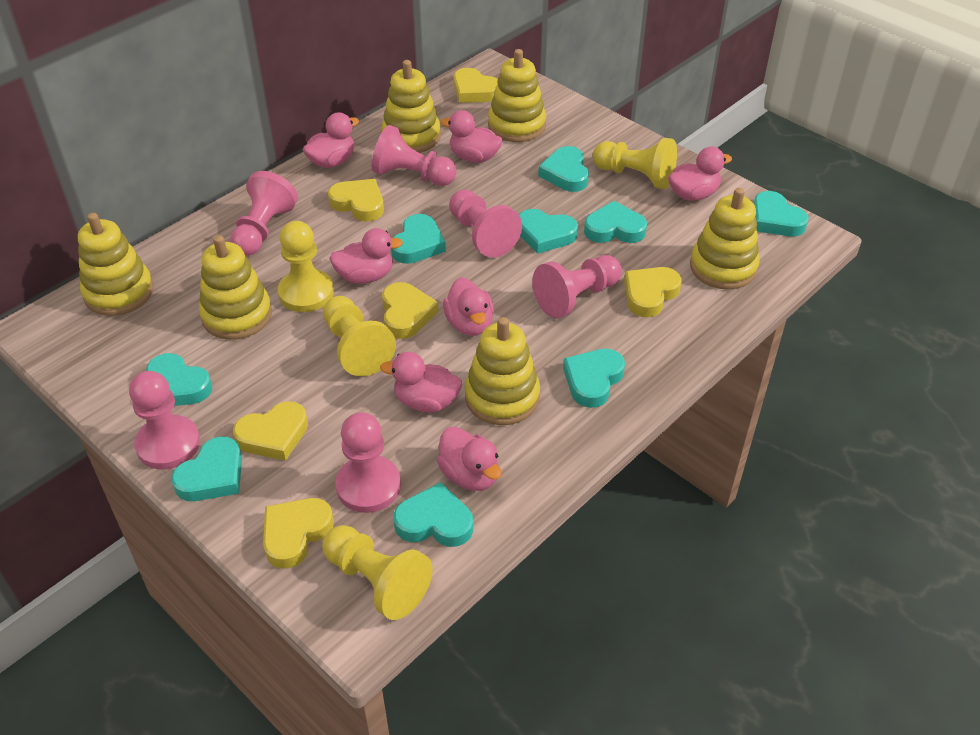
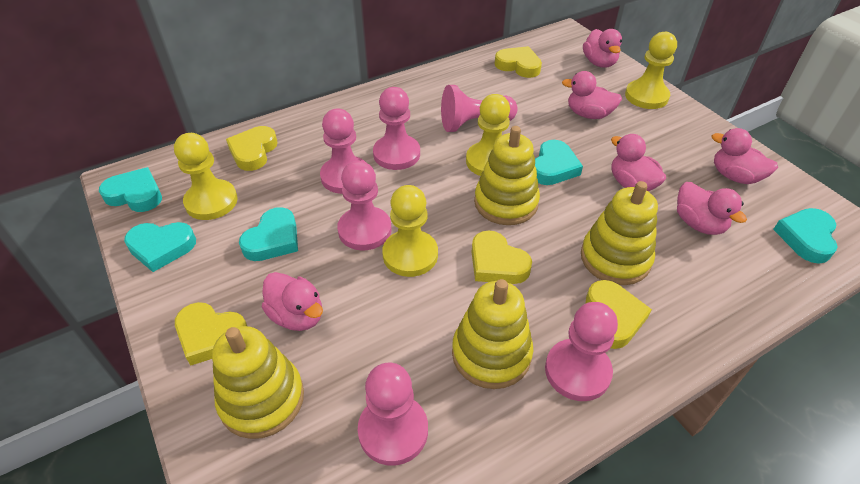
pink duck: 7 -> 6
turquoise heart: 9 -> 5
yellow heart: 6 -> 5
yellow stacking toy: 6 -> 4

